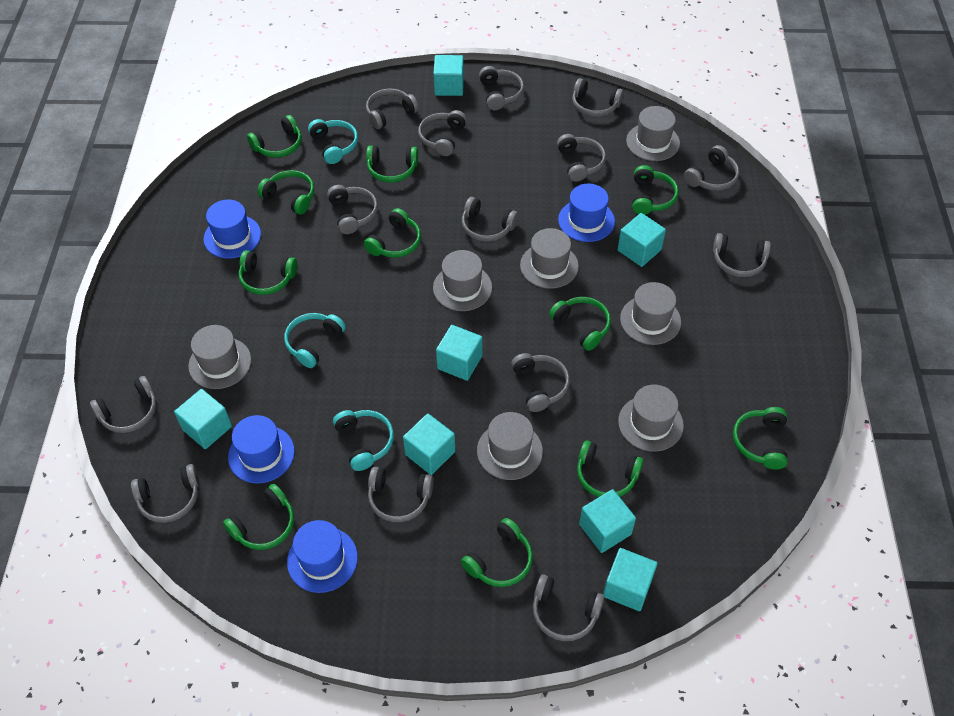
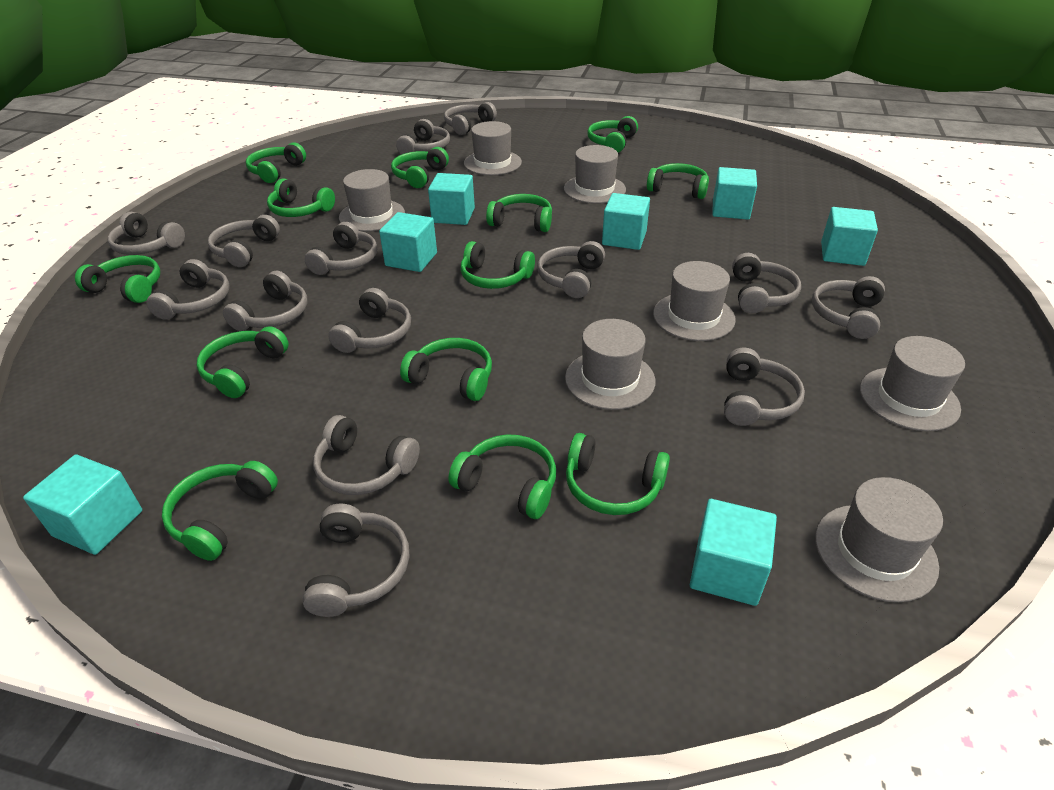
blue hat: 4 -> 0
green headphones: 11 -> 13
turquoise headphones: 3 -> 0

